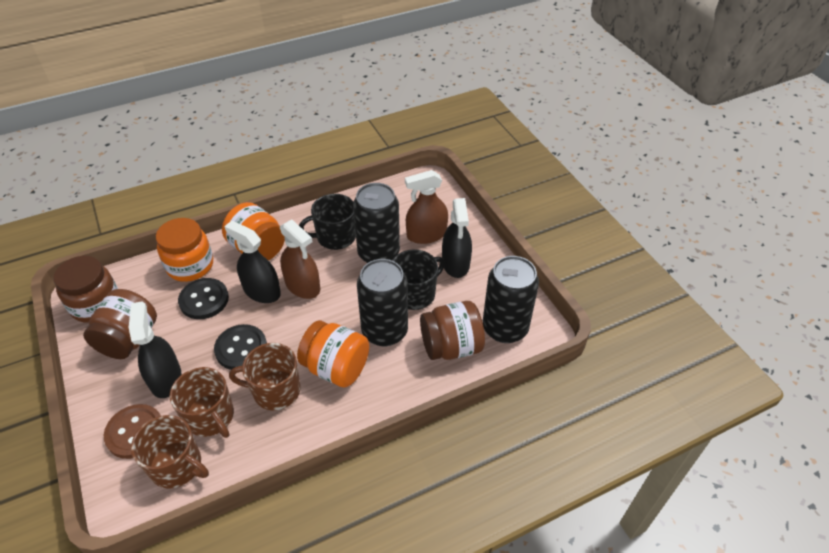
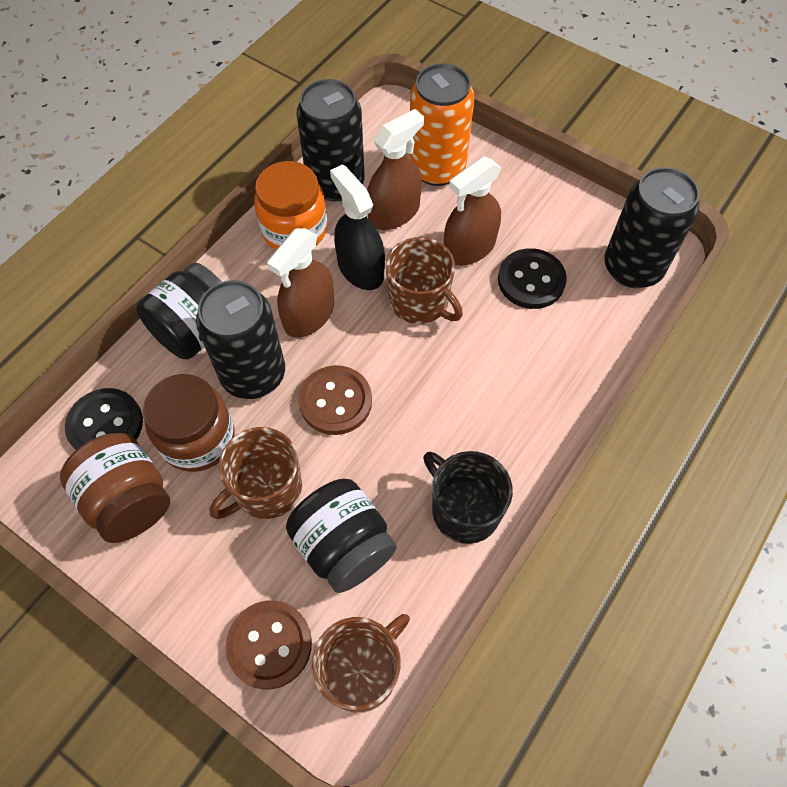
black jar: 0 -> 2
black mug: 2 -> 1
black spray bottle: 3 -> 1
brown button: 1 -> 2
brown jar: 3 -> 2
brown spray bottle: 2 -> 3
orange can: 0 -> 1
orange jar: 3 -> 1

